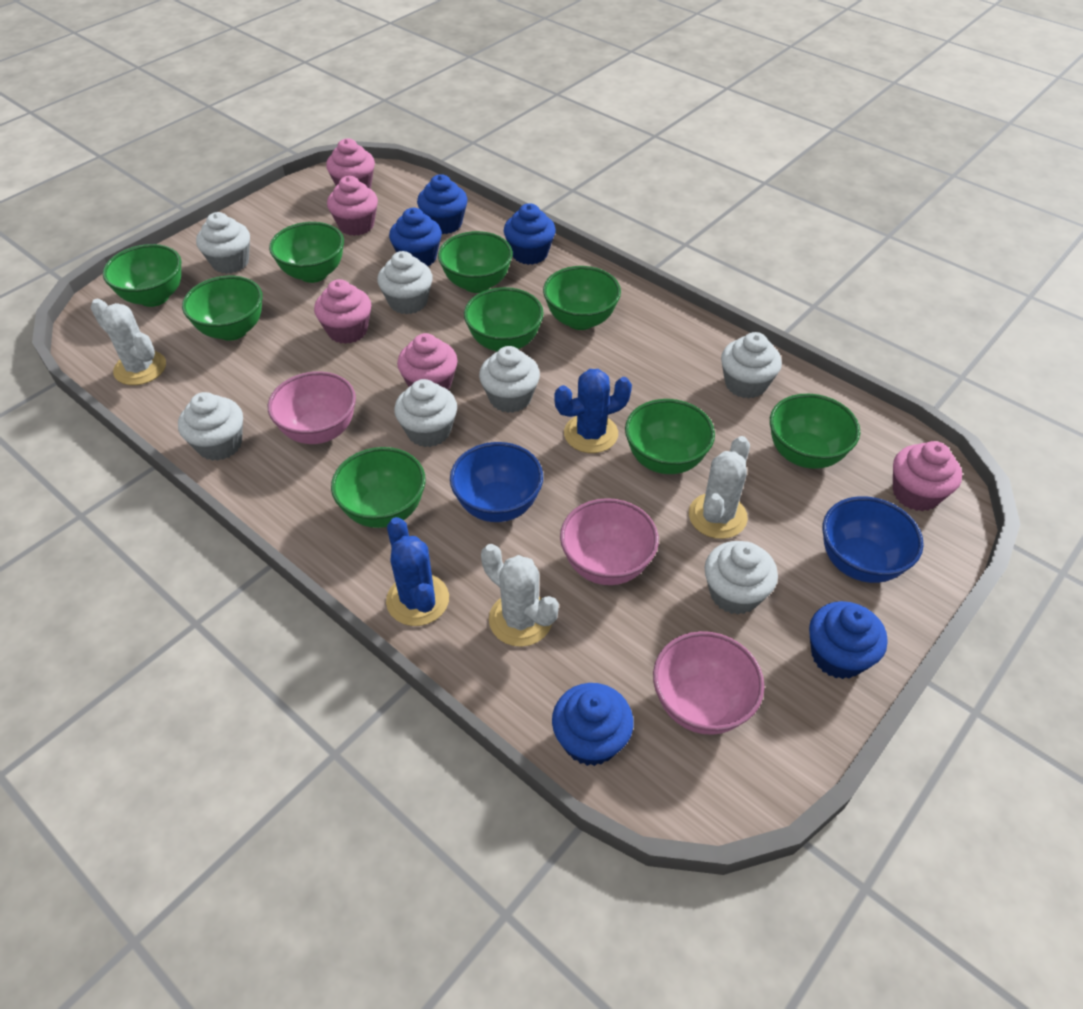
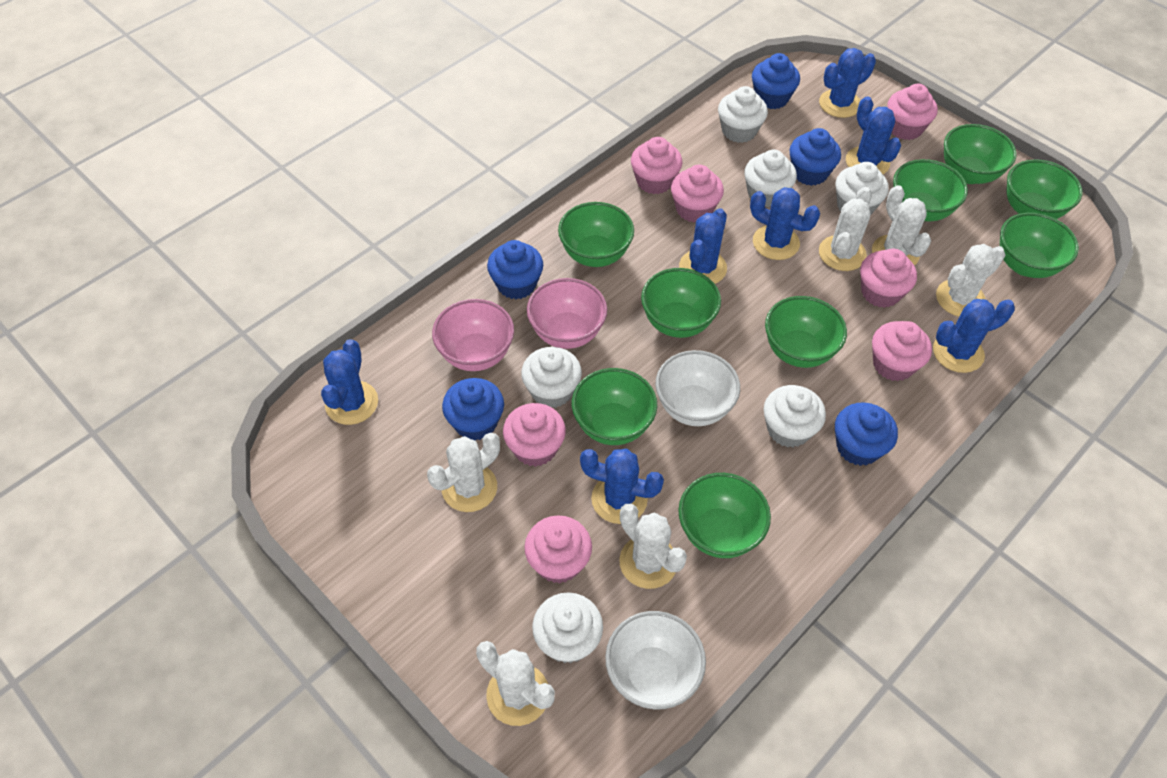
blue bowl: 2 -> 0
blue cactus: 2 -> 7
pink bowl: 3 -> 2
pink cupcake: 5 -> 7
white bowl: 0 -> 2
white cactus: 3 -> 6
white cupcake: 7 -> 6

